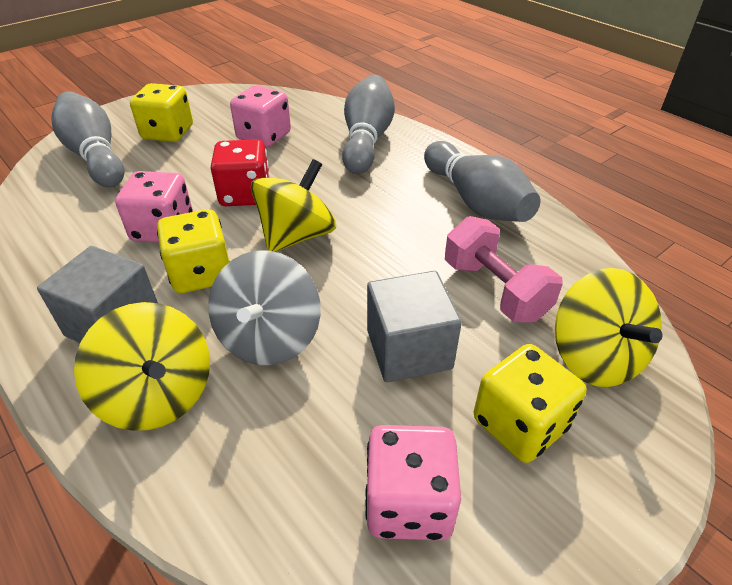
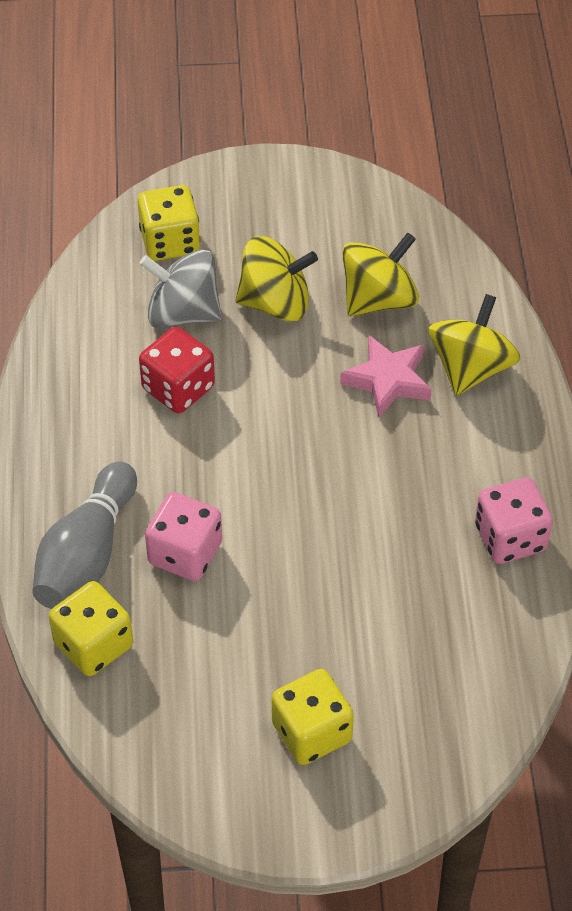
grey bowling pin: 3 -> 1
grey cube: 2 -> 0
pink dice: 3 -> 2
pink dumbbell: 1 -> 0
pink star: 0 -> 1

